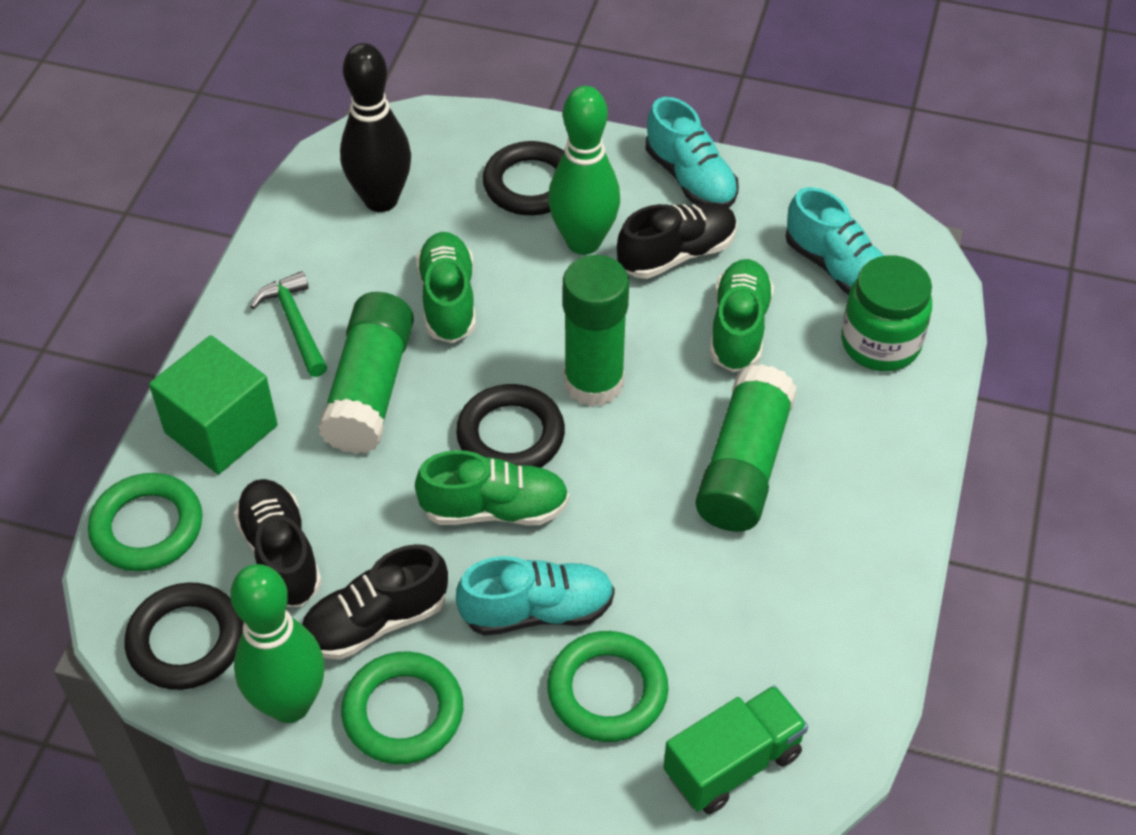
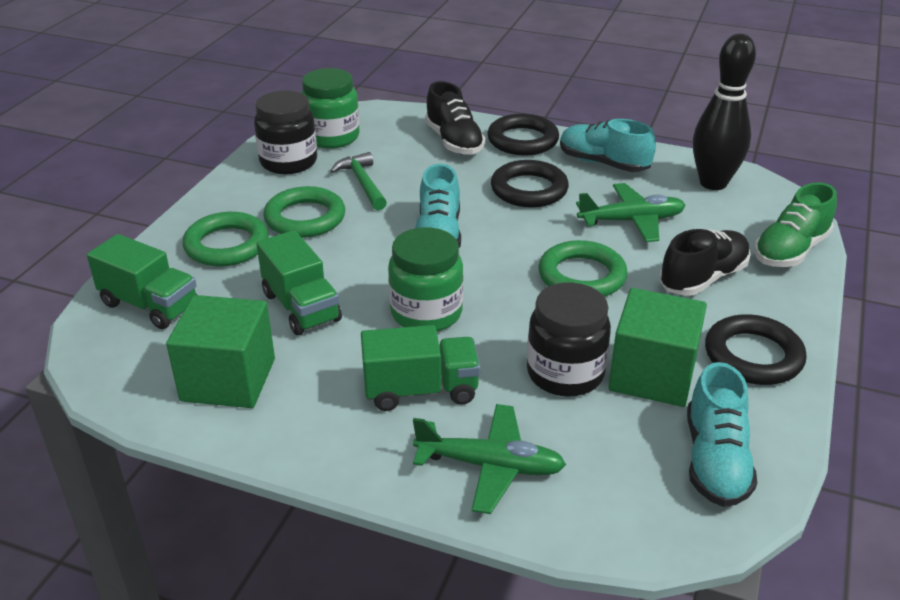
black jar: 0 -> 2
black shoe: 3 -> 2
green bowling pin: 2 -> 0
green cube: 1 -> 2
green glue stick: 3 -> 0
green jar: 1 -> 2
green plane: 0 -> 2
green shoe: 3 -> 1
green truck: 1 -> 3

